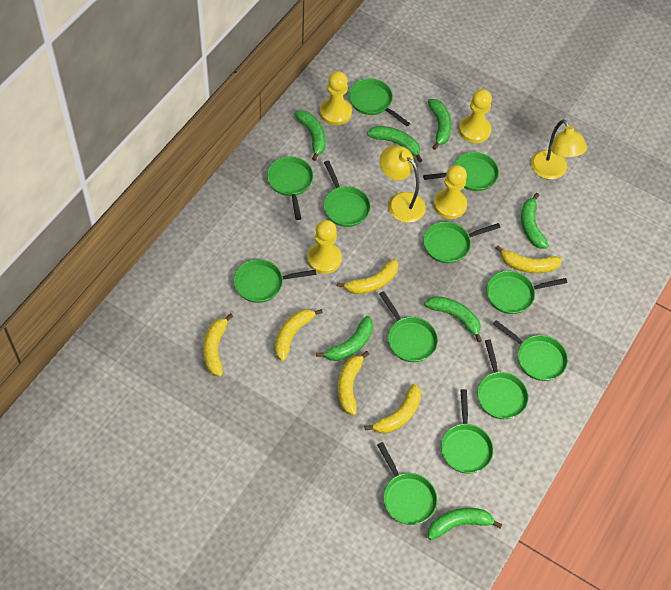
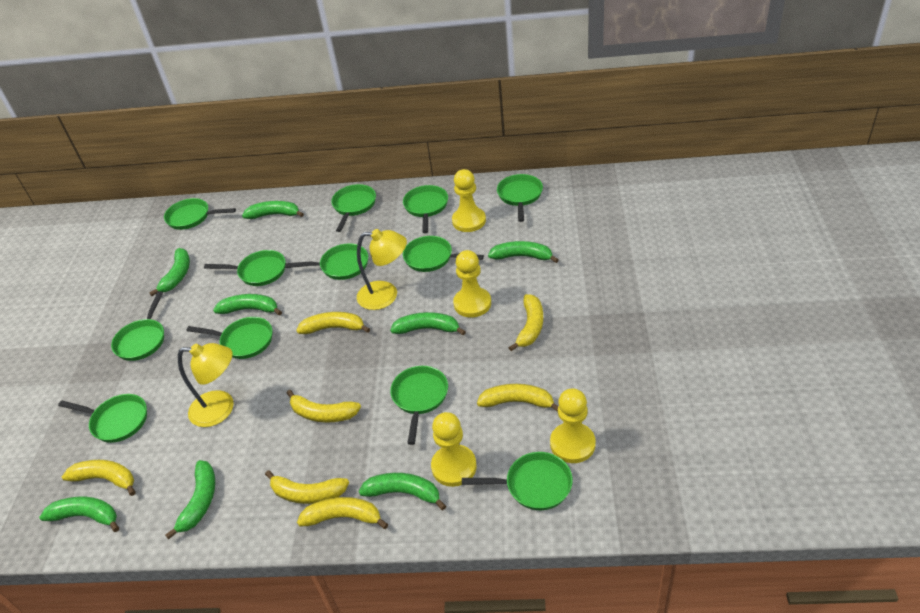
green banana: 7 -> 8
yellow banana: 6 -> 7

